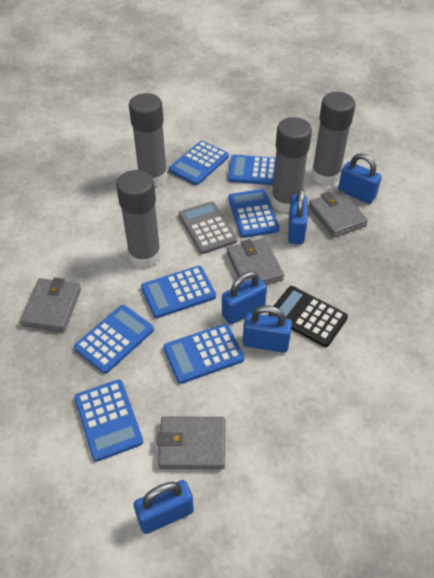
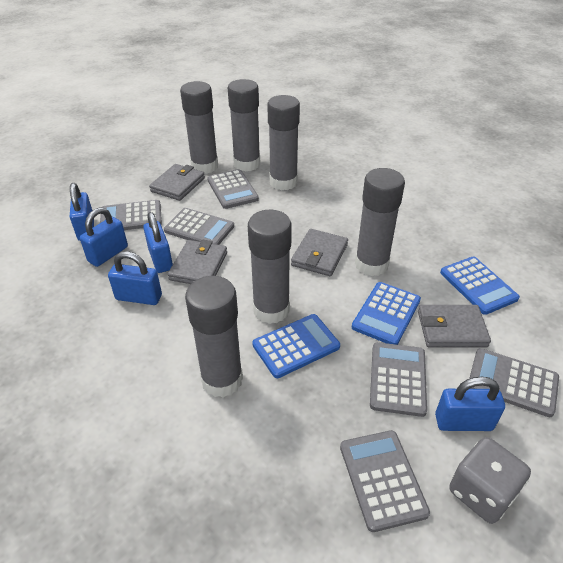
black calculator: 1 -> 0
blue calculator: 7 -> 3
grey calculator: 1 -> 6
grey dice: 0 -> 1
grey glue stick: 4 -> 6

